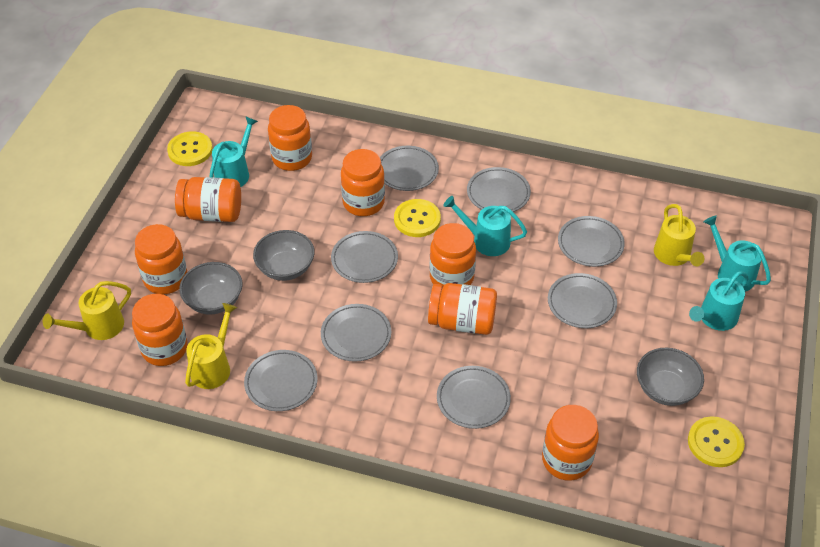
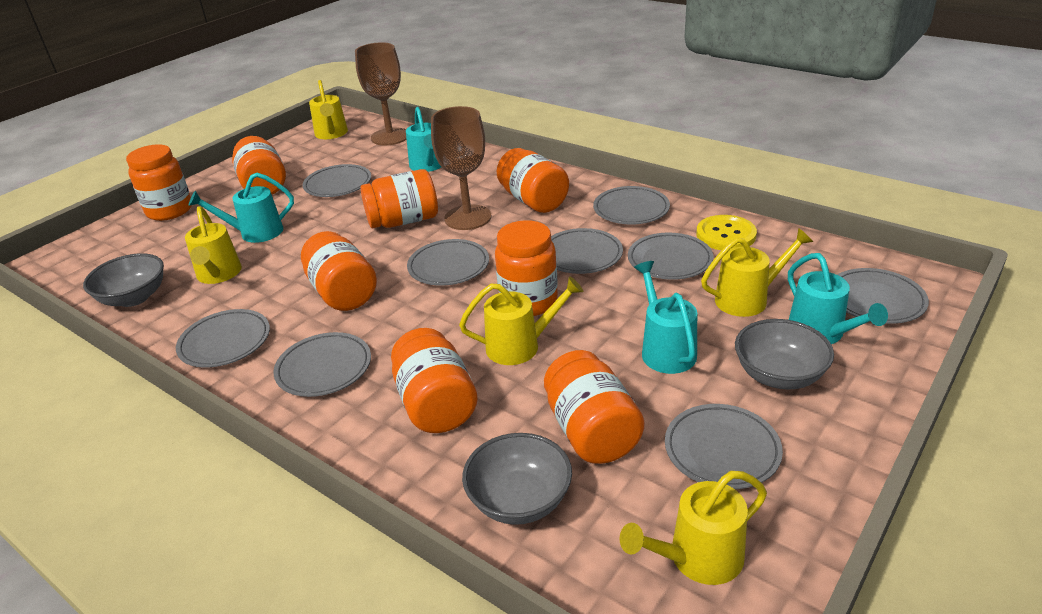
brown goblet: 0 -> 2
grey plate: 8 -> 9
yellow button: 3 -> 1
yellow watering can: 3 -> 5

